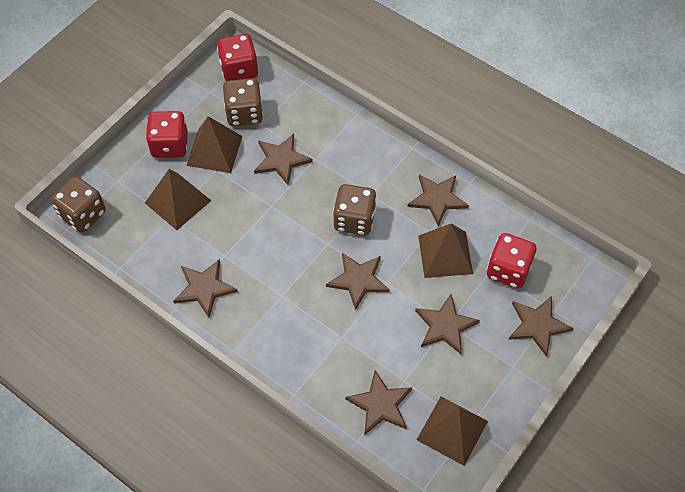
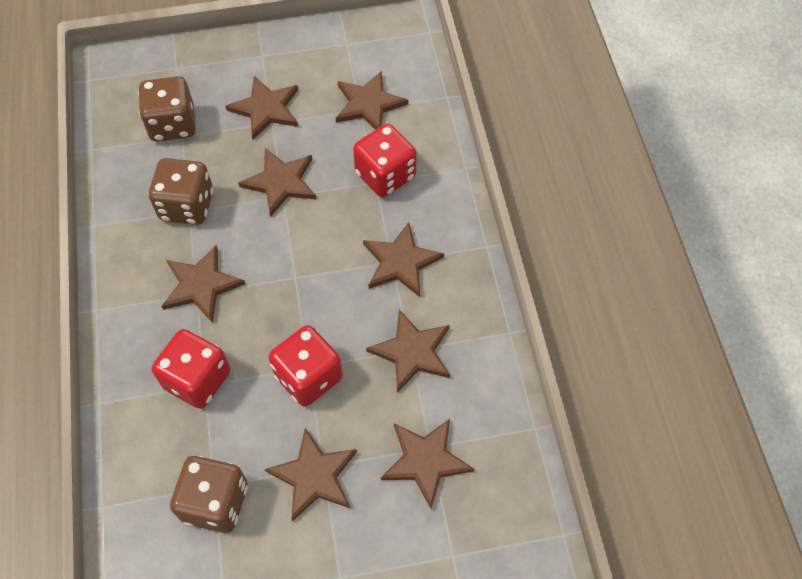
brown pyramid: 4 -> 0
brown star: 7 -> 8

